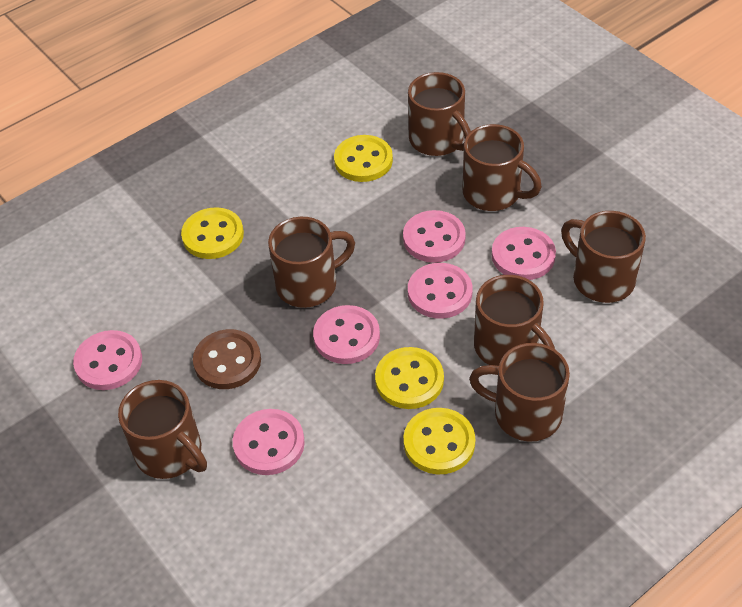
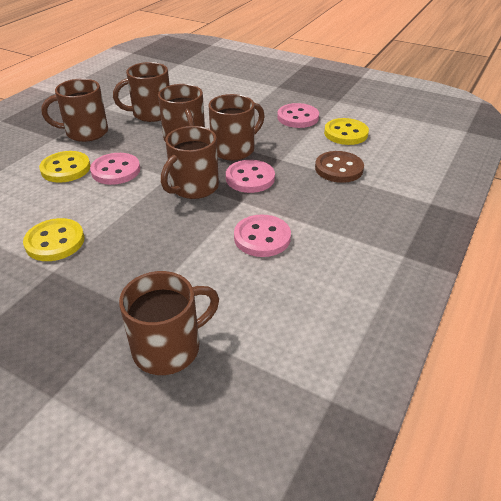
brown mug: 7 -> 6
pink button: 6 -> 4
yellow button: 4 -> 3

